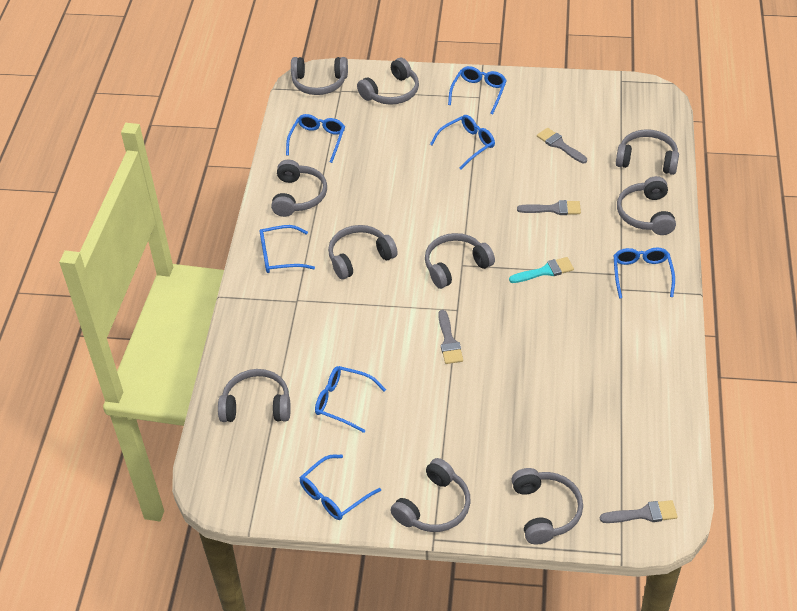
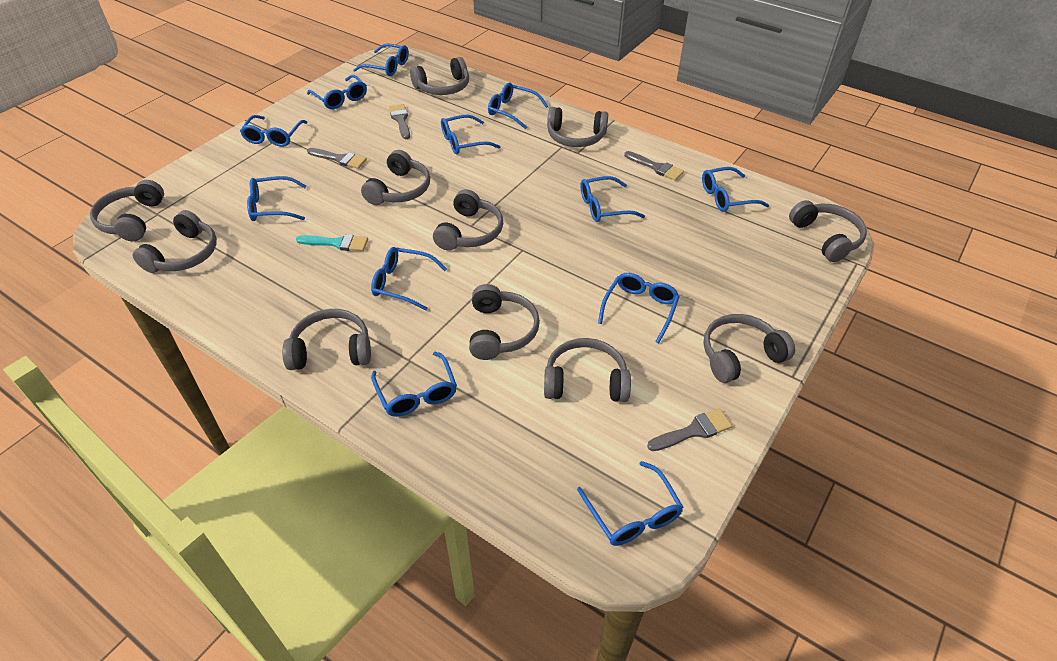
blue glasses: 7 -> 12
grey headphones: 10 -> 11

